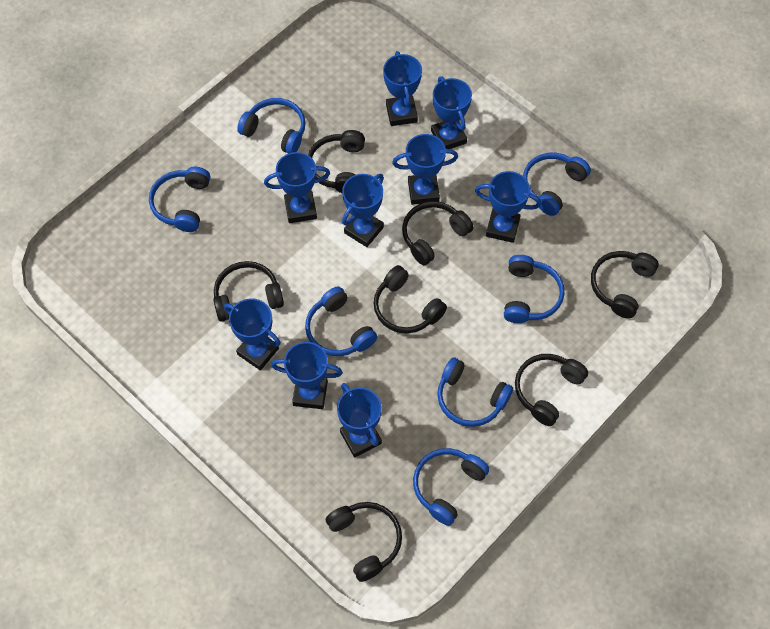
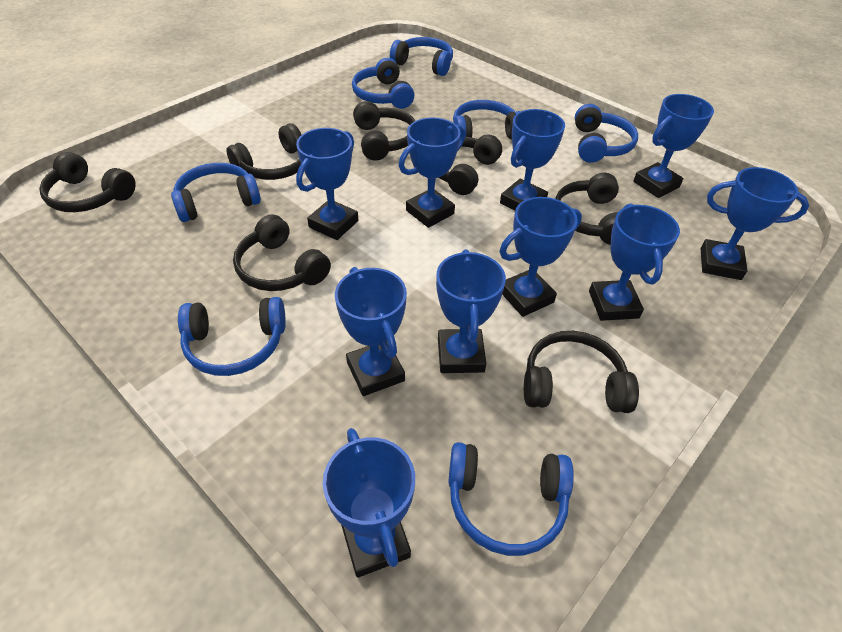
blue trophy: 9 -> 10

